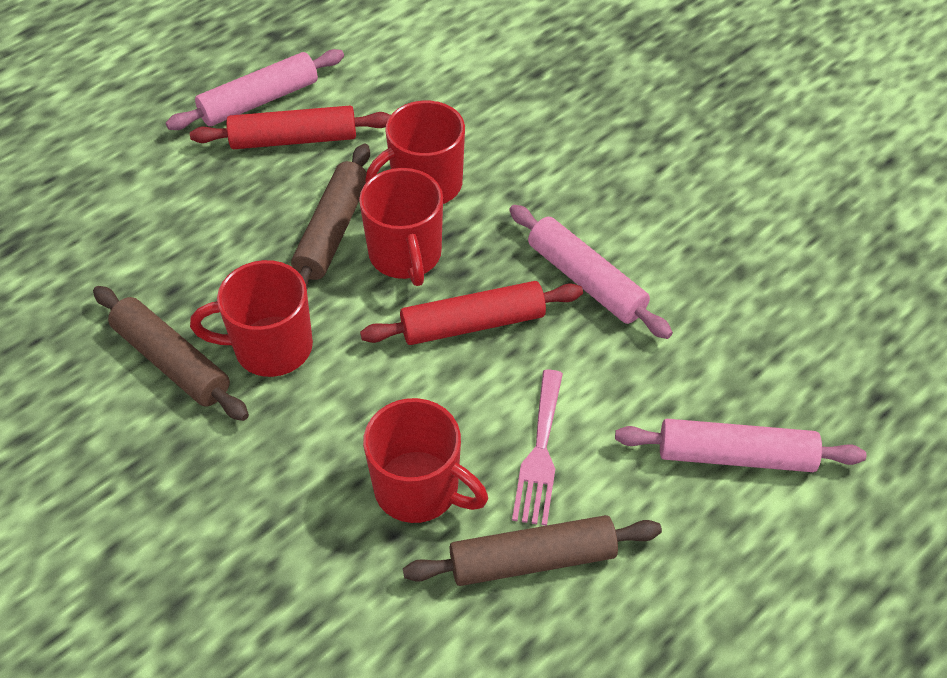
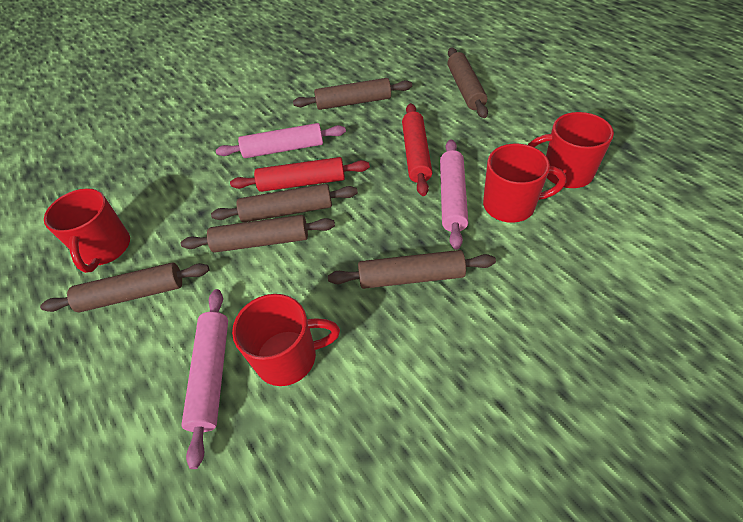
brown rolling pin: 3 -> 6
pink fork: 1 -> 0

